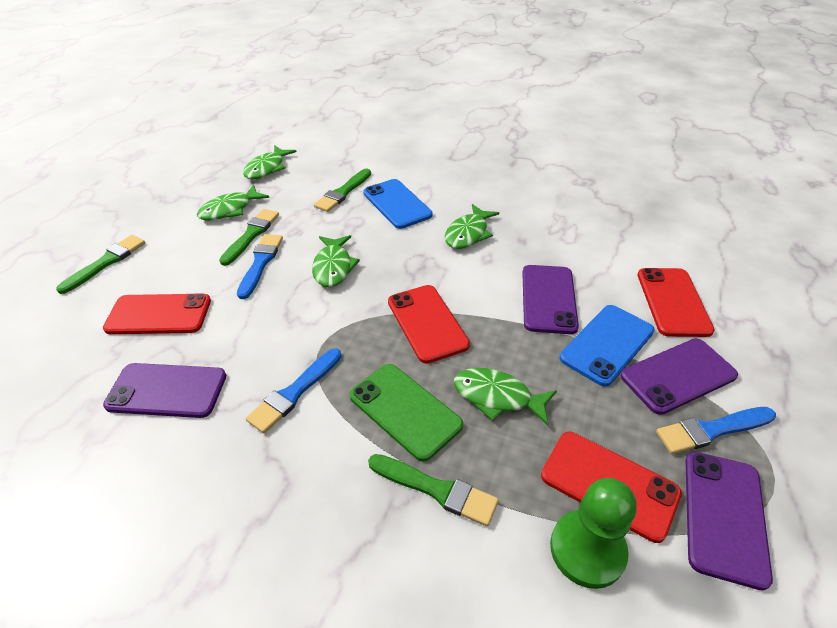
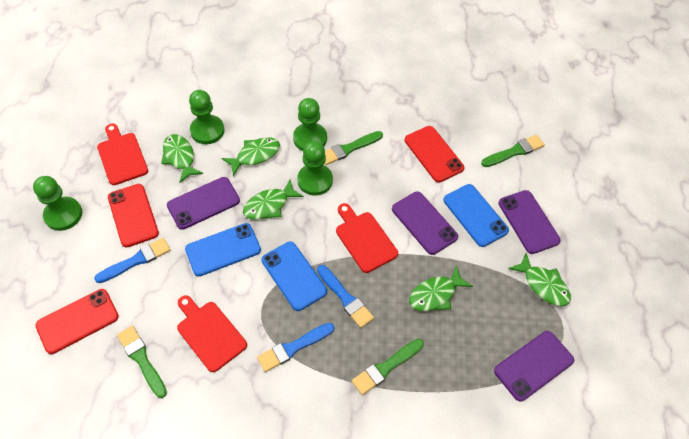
blue phone: 2 -> 3
green pawn: 1 -> 4
green phone: 1 -> 0
red cutting board: 0 -> 3
red phone: 4 -> 3

